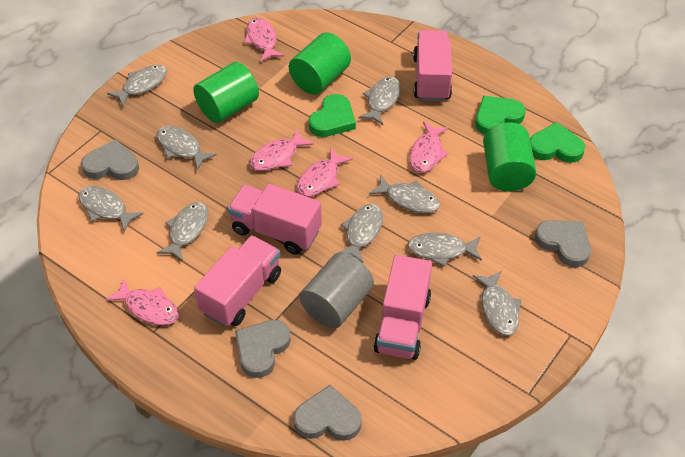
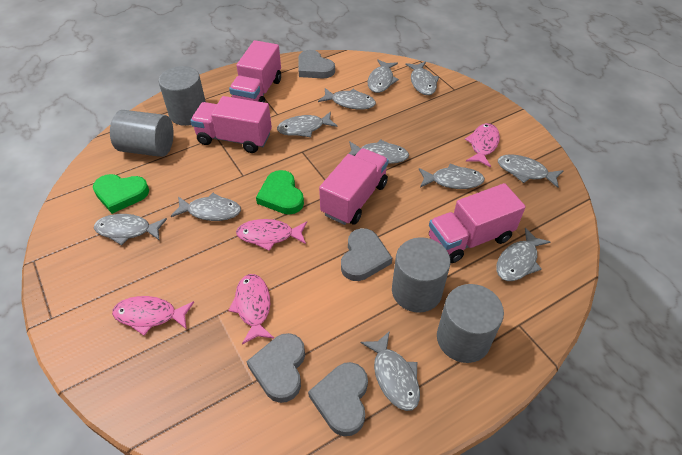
green cylinder: 3 -> 0
green heart: 3 -> 2
grey cylinder: 1 -> 4
grey fish: 9 -> 11
pink fish: 5 -> 4

